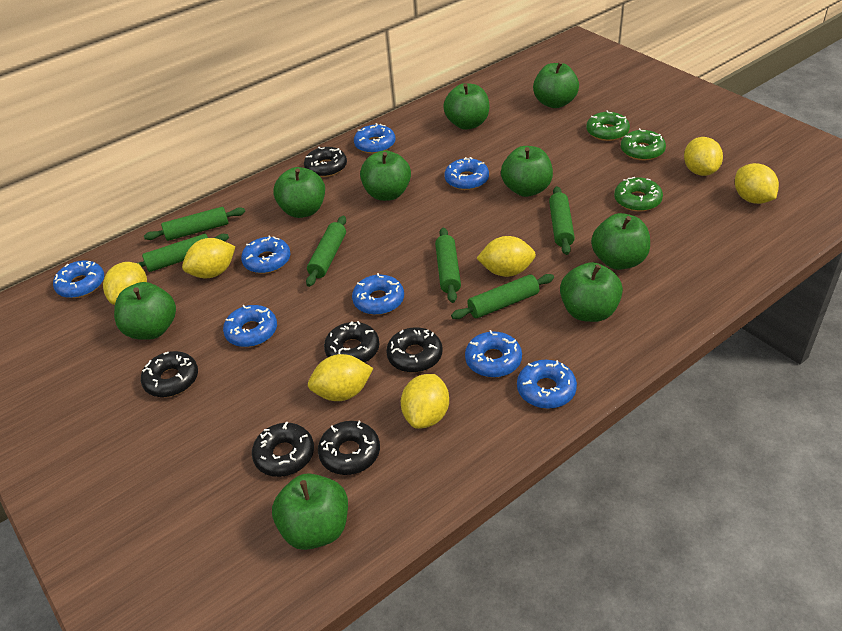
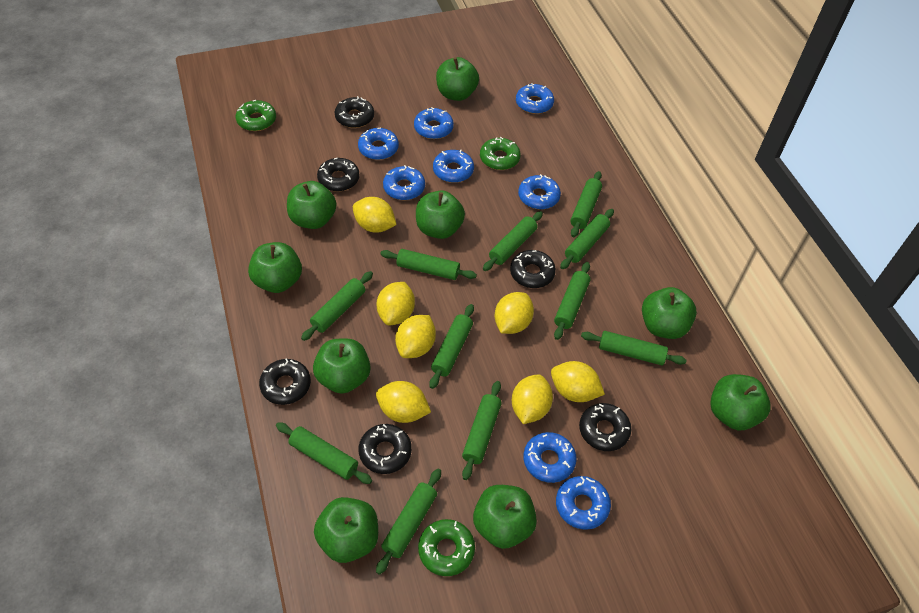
green rolling pin: 6 -> 11

